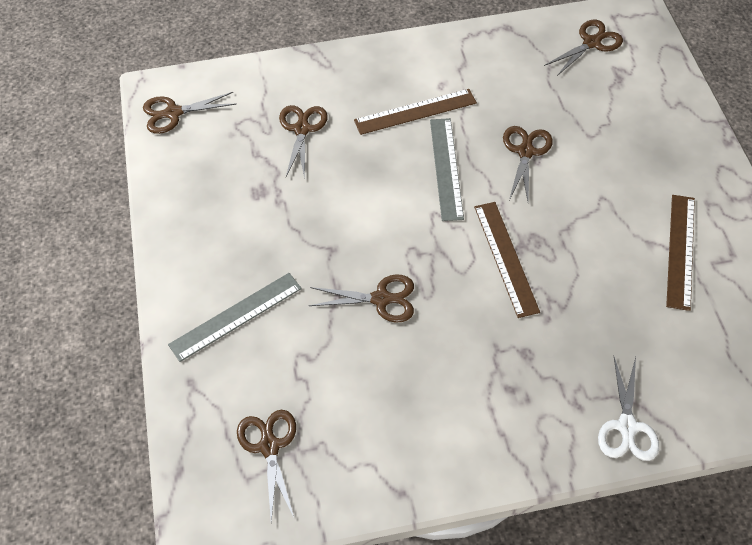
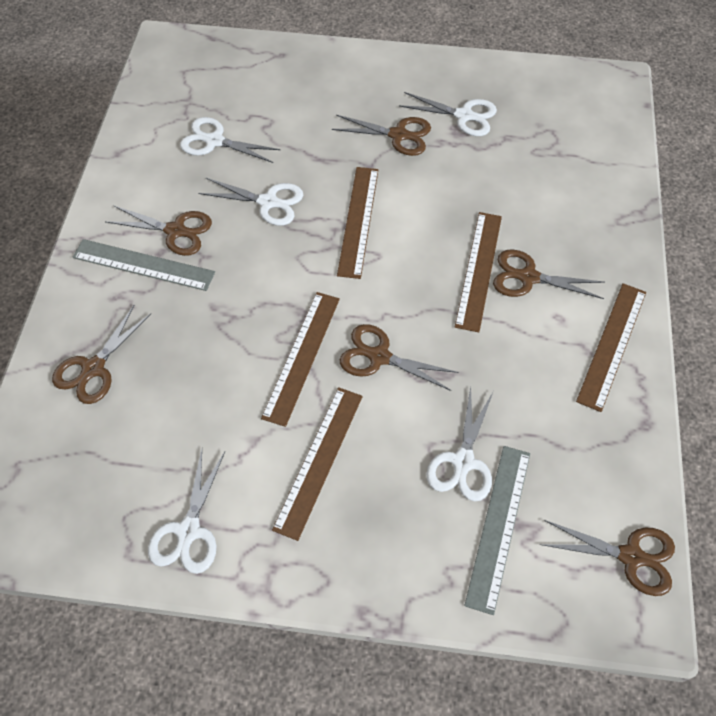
brown ruler: 3 -> 5
white scissors: 1 -> 5

